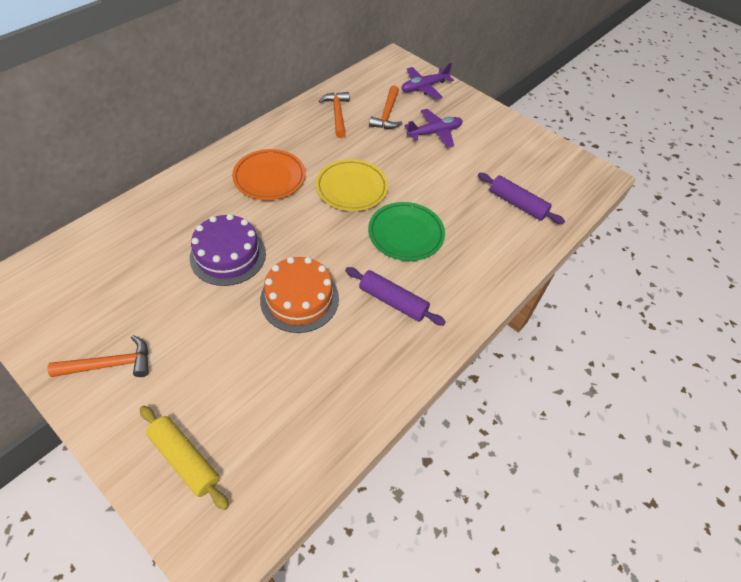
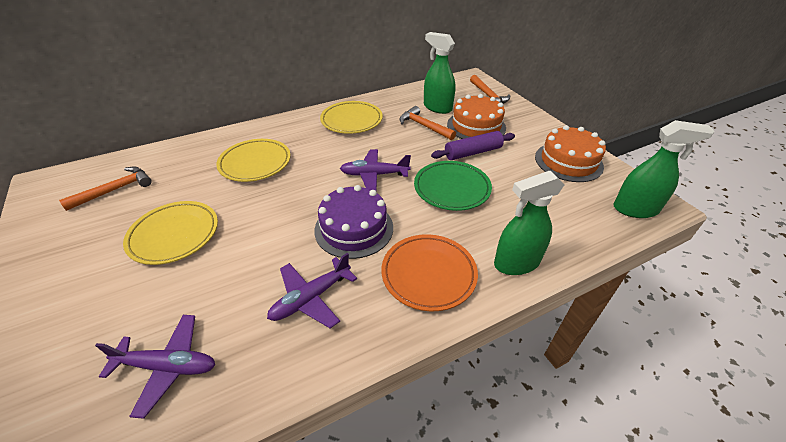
green spray bottle: 0 -> 3
orange cake: 1 -> 2
purple plane: 2 -> 3
purple rolling pin: 2 -> 1
yellow plate: 1 -> 3
yellow rolling pin: 1 -> 0

